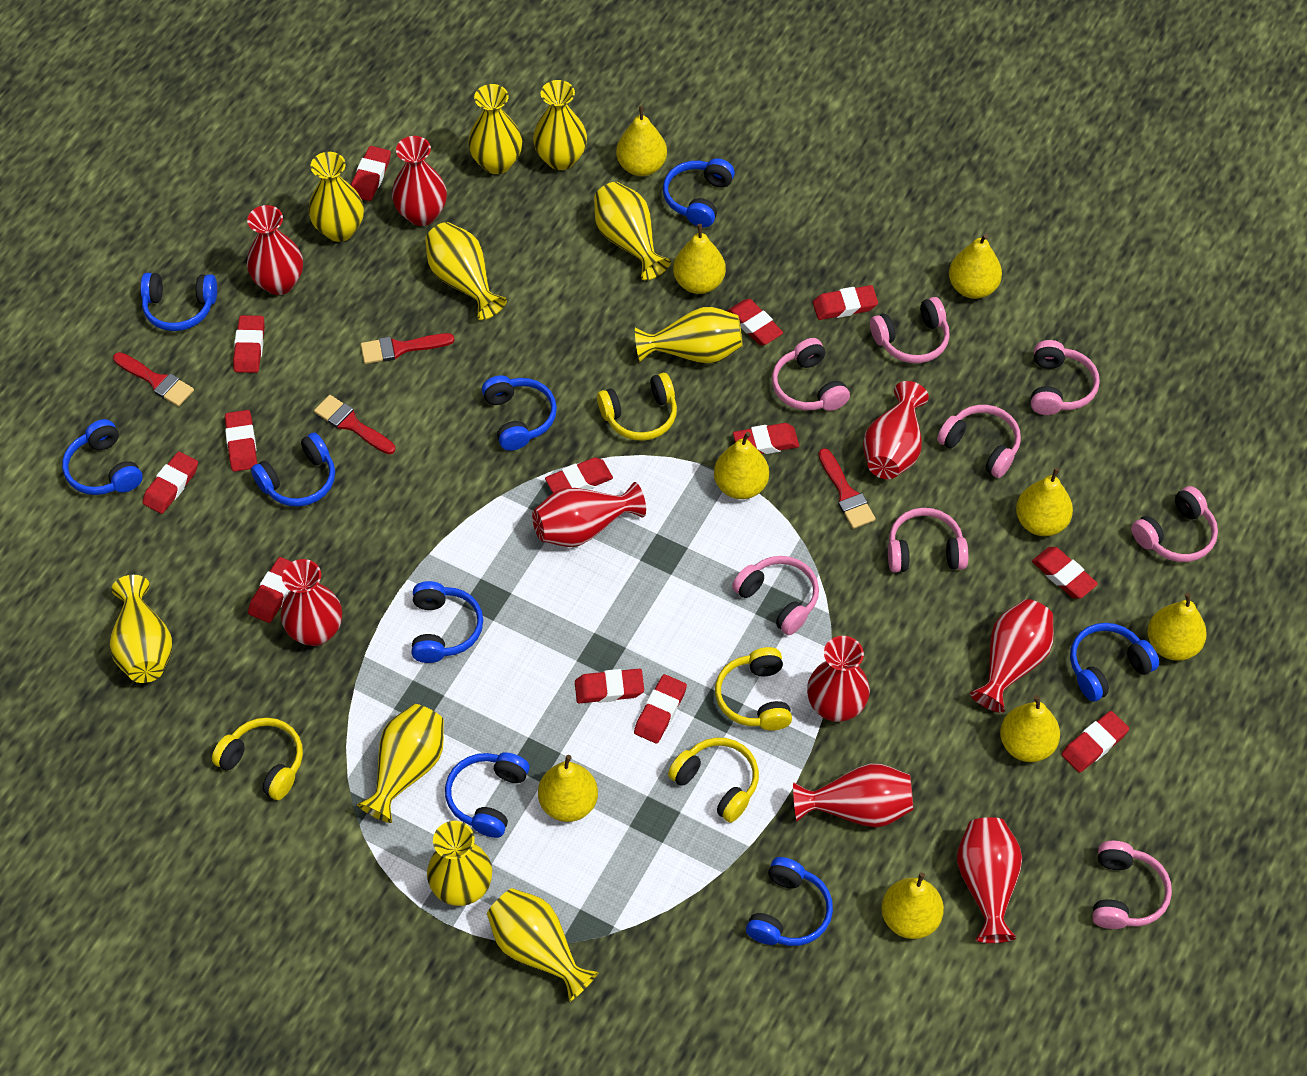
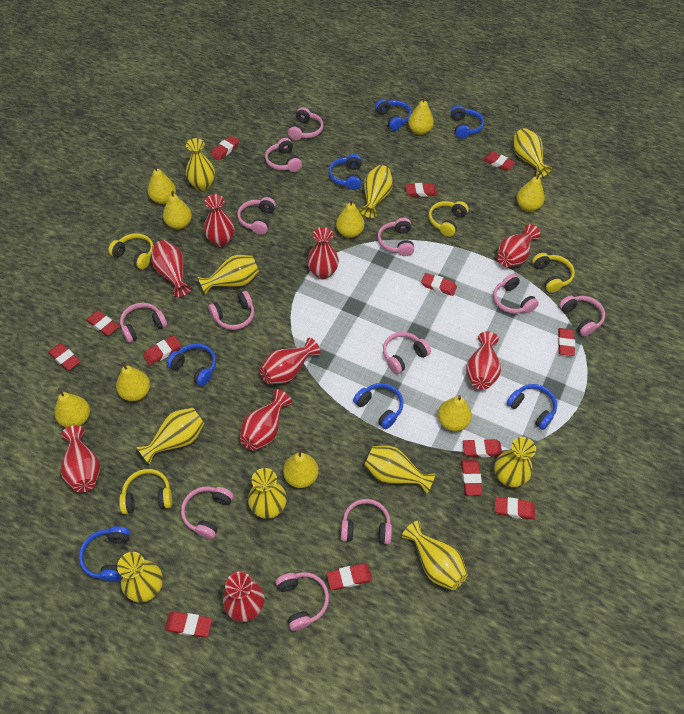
blue headphones: 9 -> 7
pink headphones: 8 -> 12
red brush: 4 -> 0

